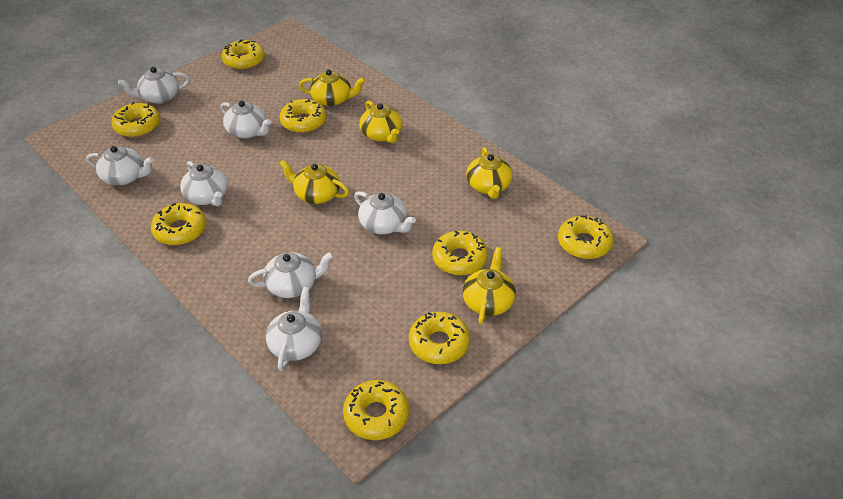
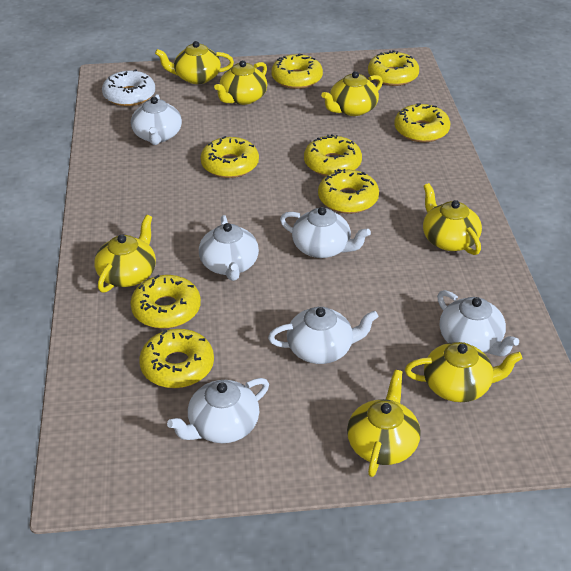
white donut: 0 -> 1
white teapot: 7 -> 6
yellow teapot: 5 -> 7

